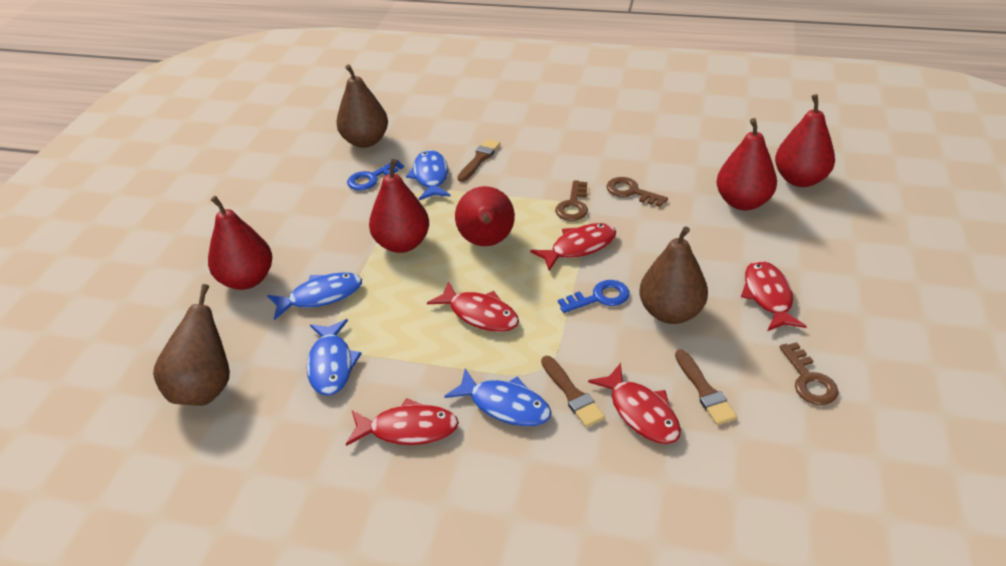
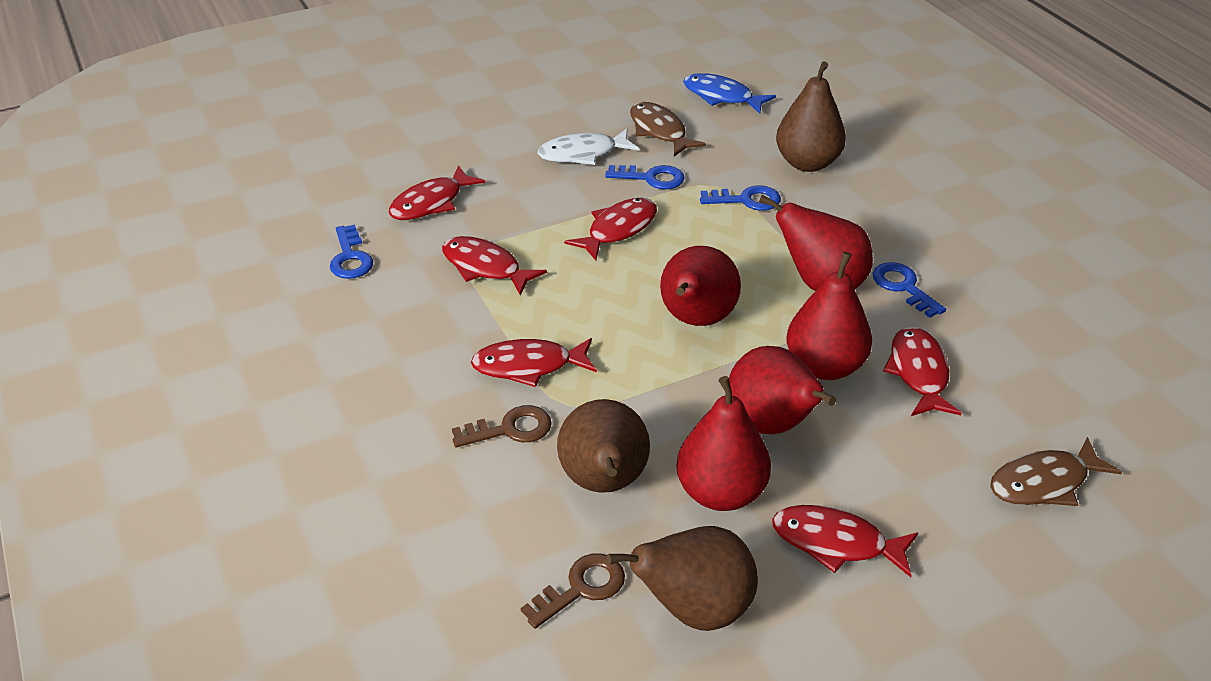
blue fish: 4 -> 1
blue key: 2 -> 4
brown brush: 3 -> 0
brown fish: 0 -> 2
brown key: 3 -> 2
red fish: 5 -> 6
white fish: 0 -> 1

